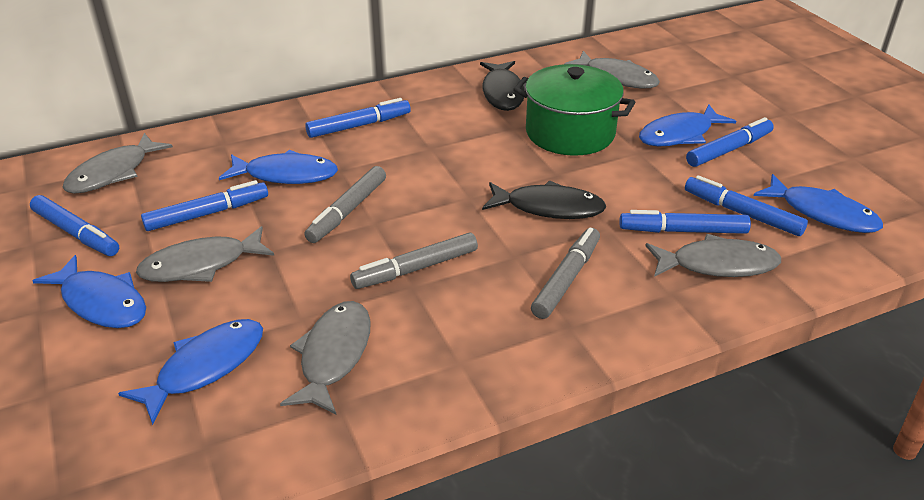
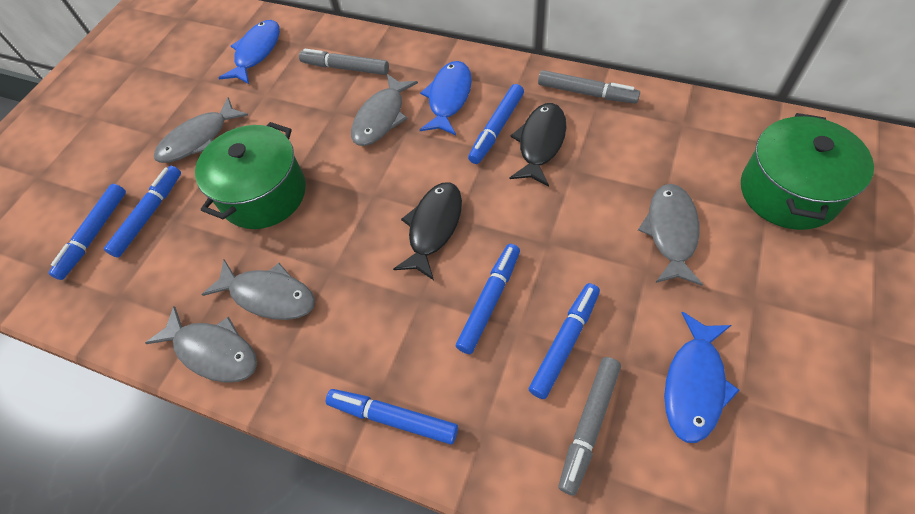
blue fish: 5 -> 3
green pot: 1 -> 2

